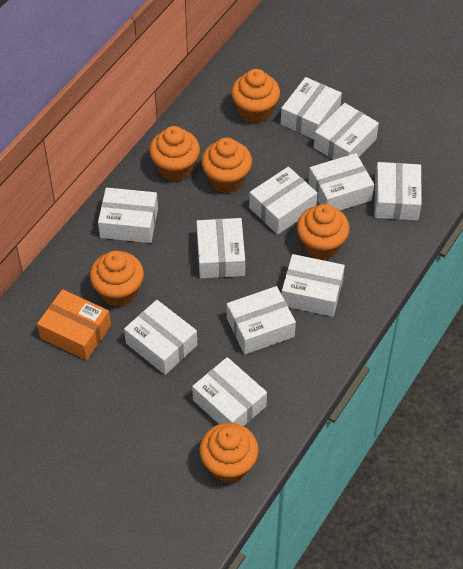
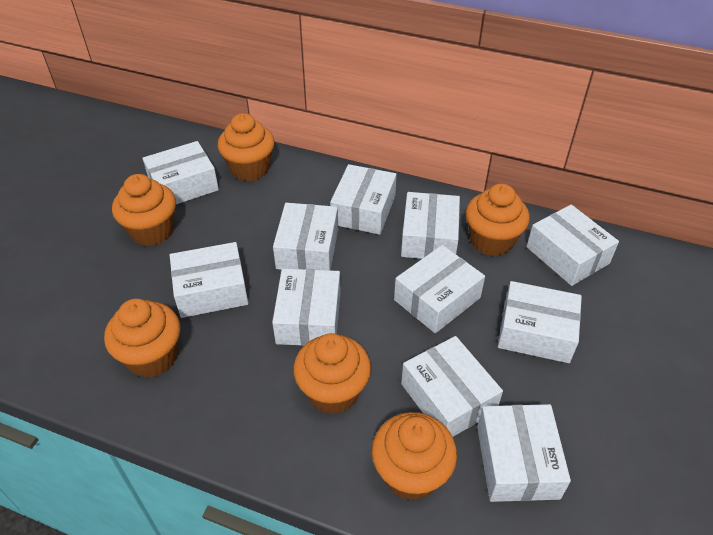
orange box: 1 -> 0

